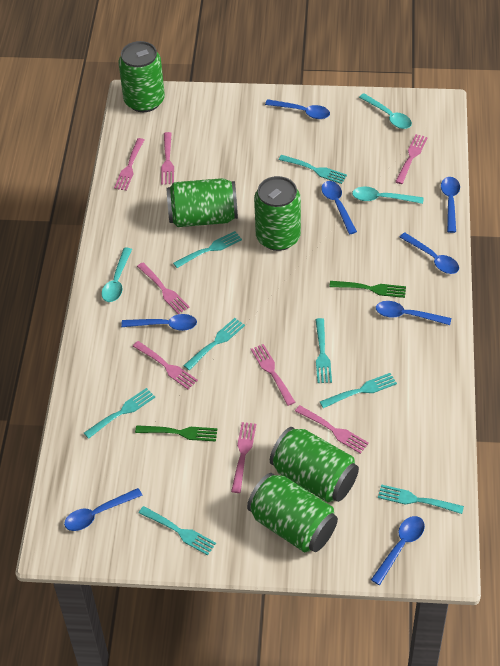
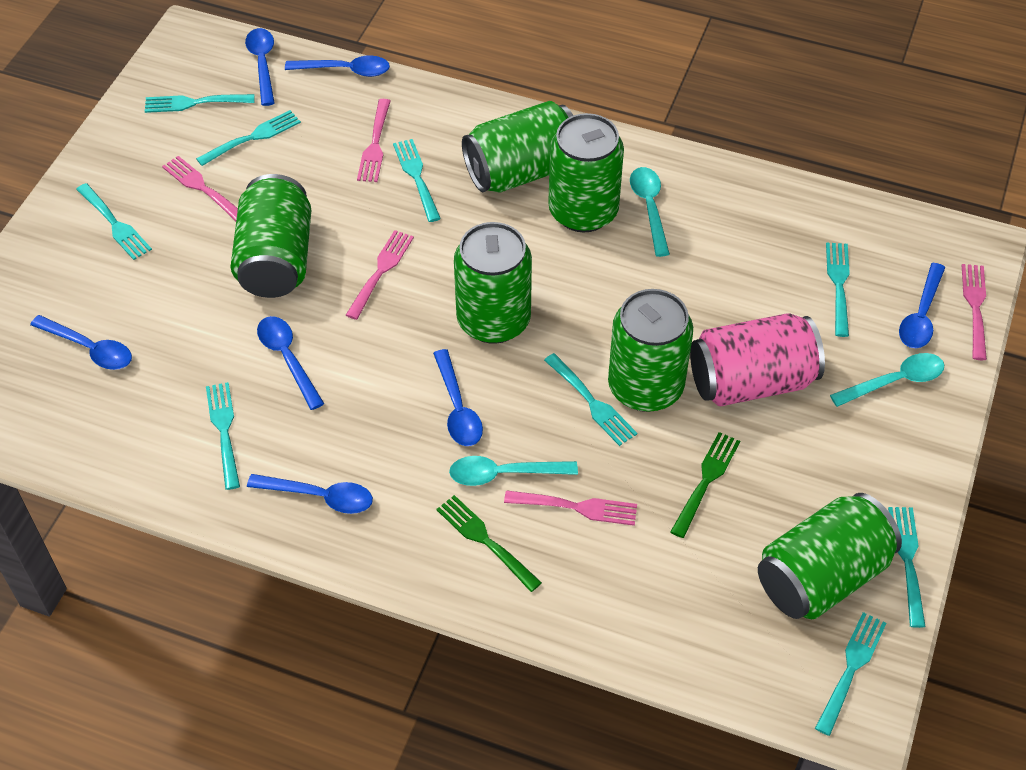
blue spoon: 8 -> 7
green can: 5 -> 6
pink can: 0 -> 1
pink fork: 8 -> 5
turquoise fork: 8 -> 9

